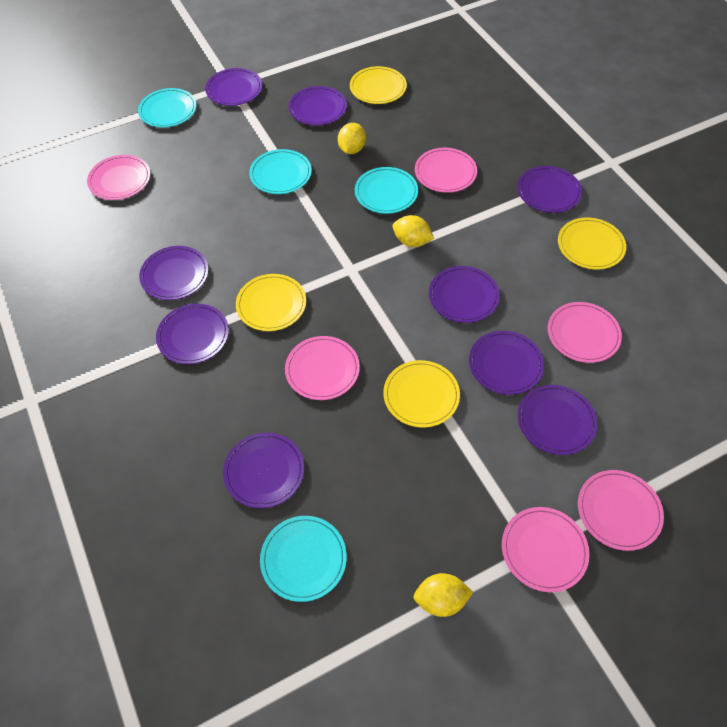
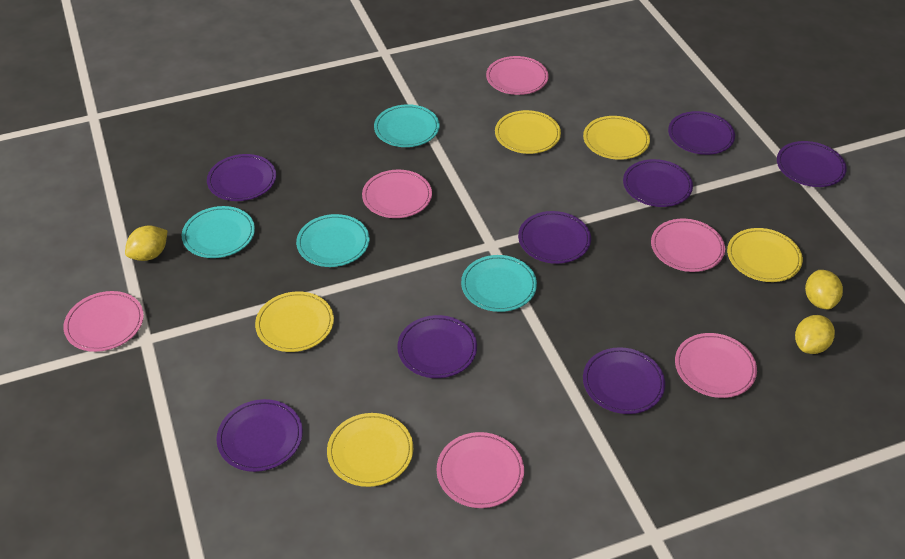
purple plate: 9 -> 8
yellow plate: 4 -> 5

